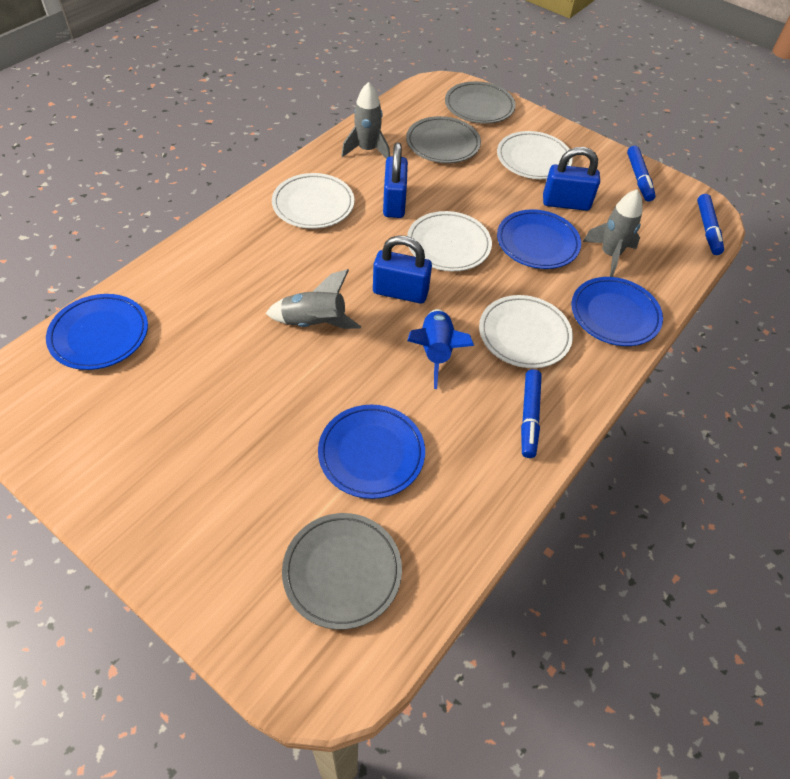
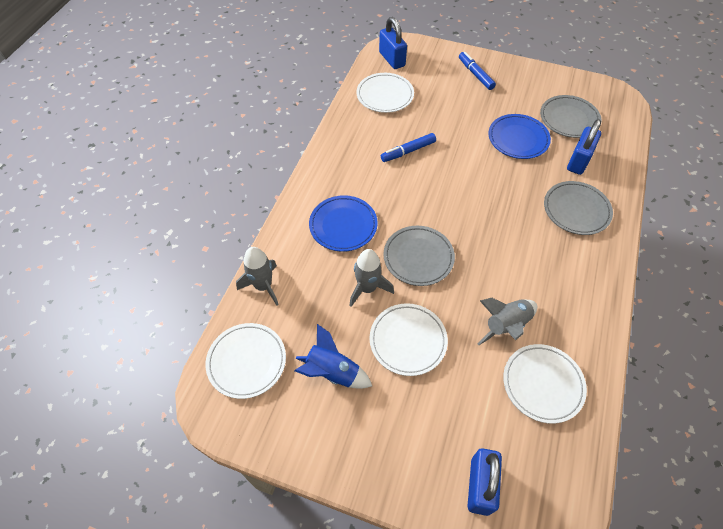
blue marker: 3 -> 2
blue plate: 4 -> 2

